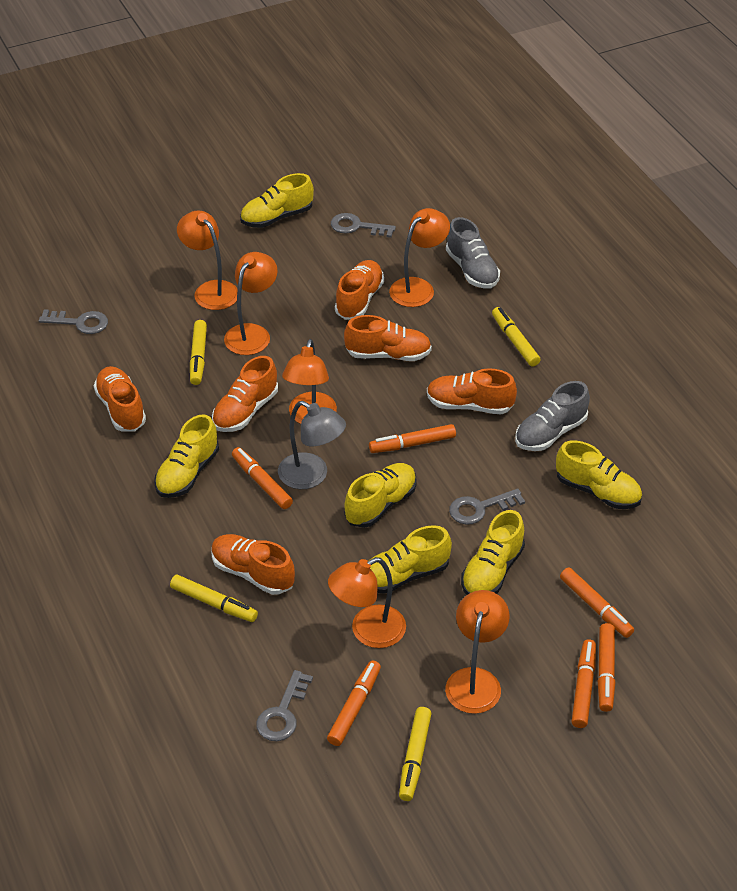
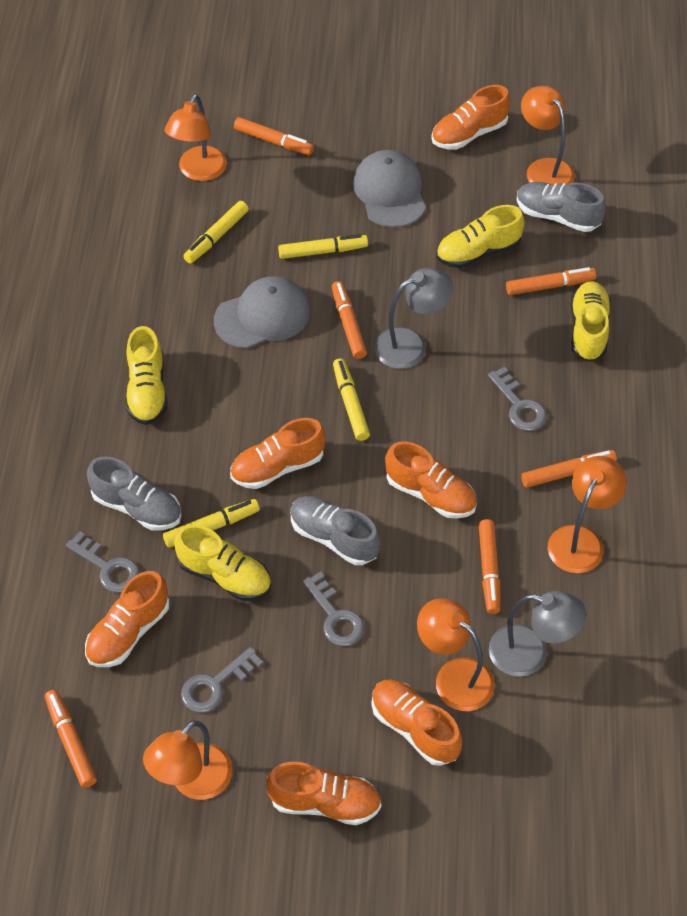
grey cap: 0 -> 2
grey lamp: 1 -> 2
grey shoe: 2 -> 3
orange lamp: 6 -> 5
yellow shoe: 6 -> 4

